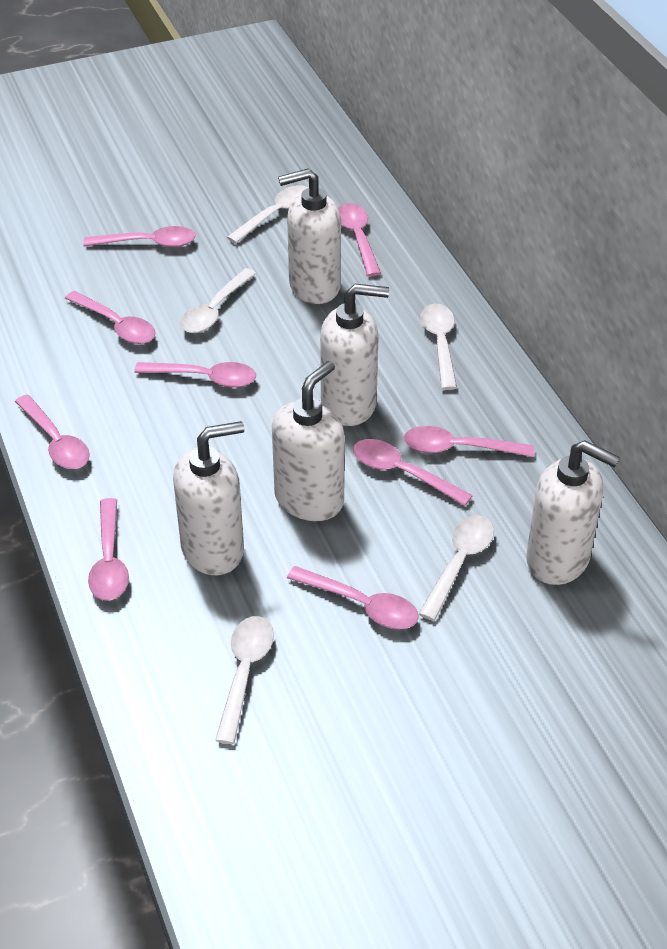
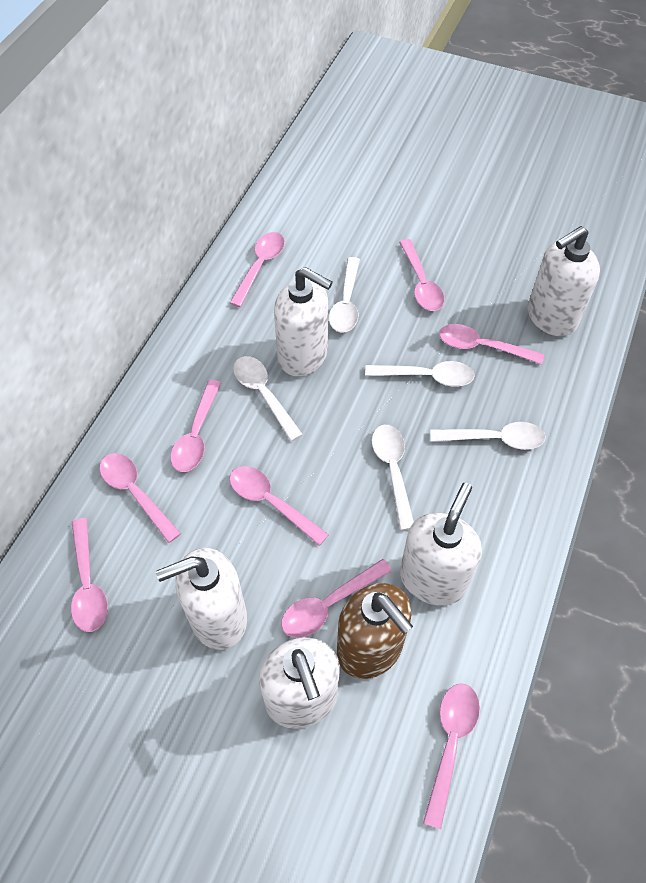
brown soap dispenser: 0 -> 1

